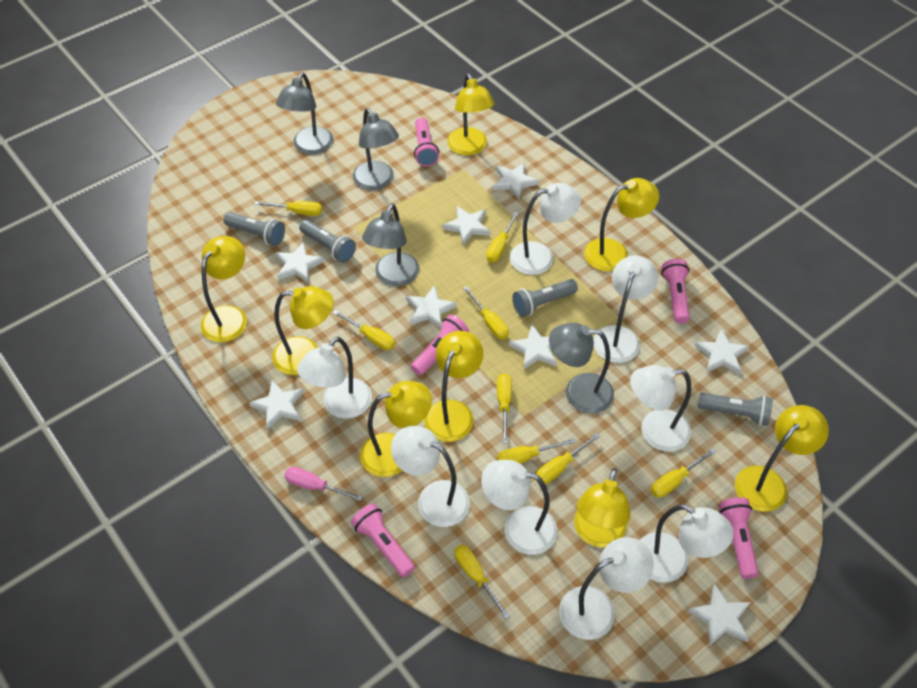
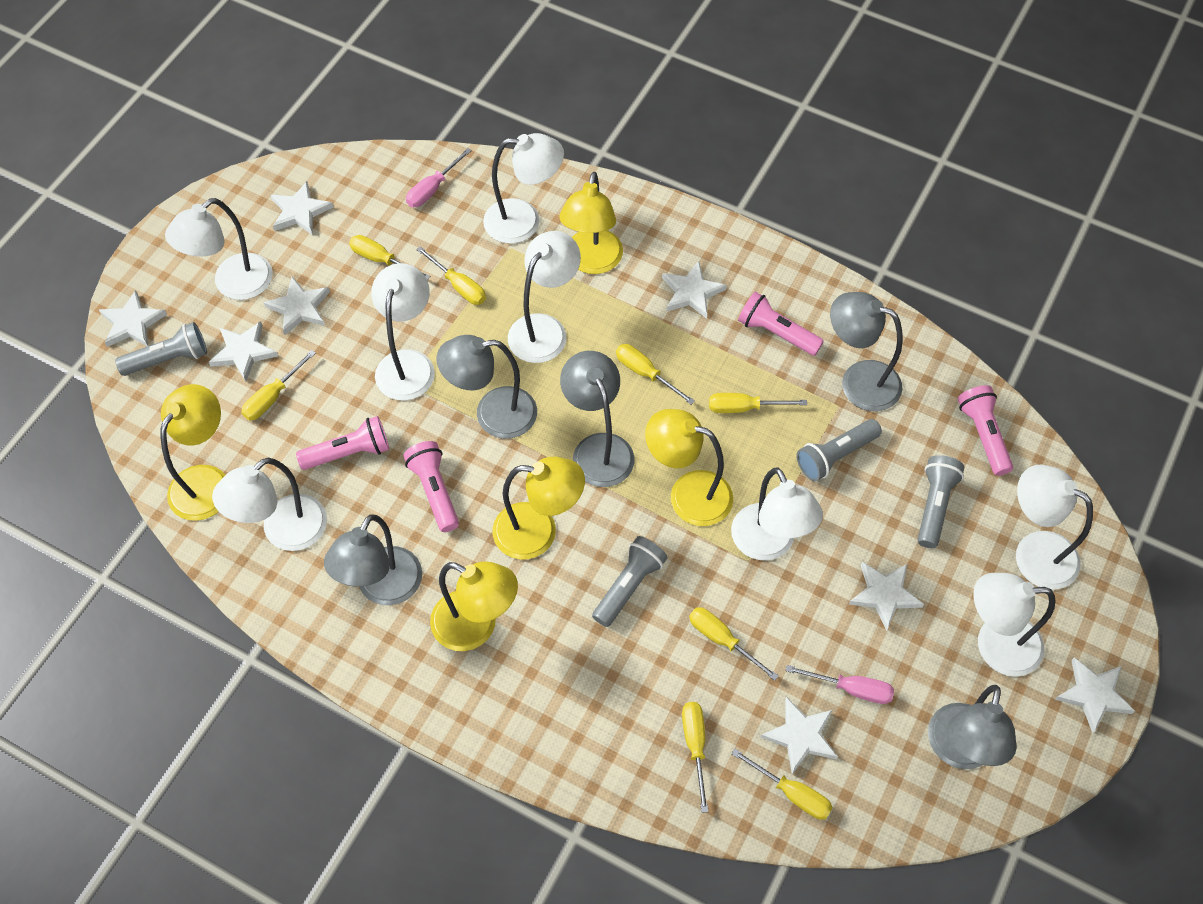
grey lamp: 4 -> 5
pink flashlight: 5 -> 4
pink screwdriver: 1 -> 2
yellow lamp: 8 -> 5
yellow screwdriver: 9 -> 8

